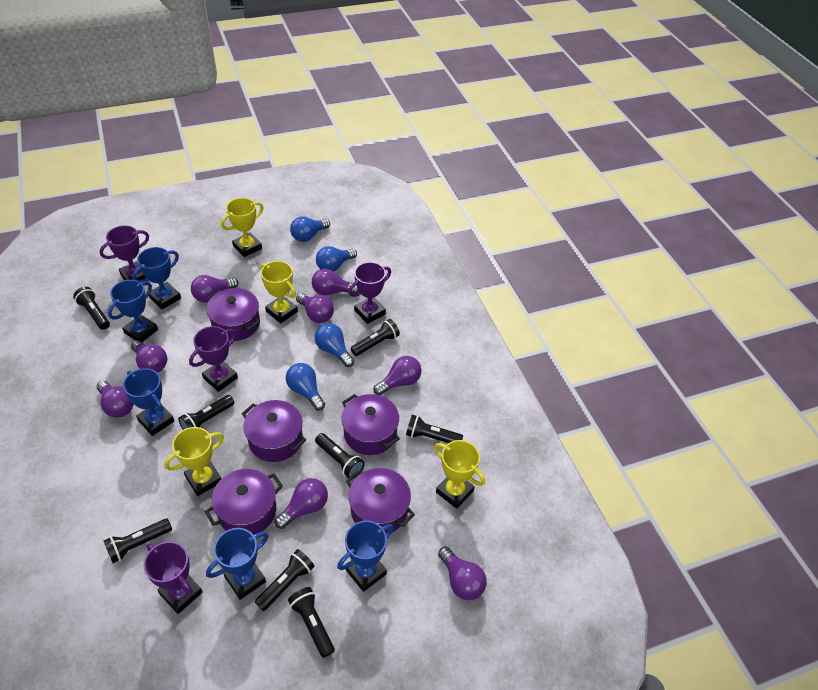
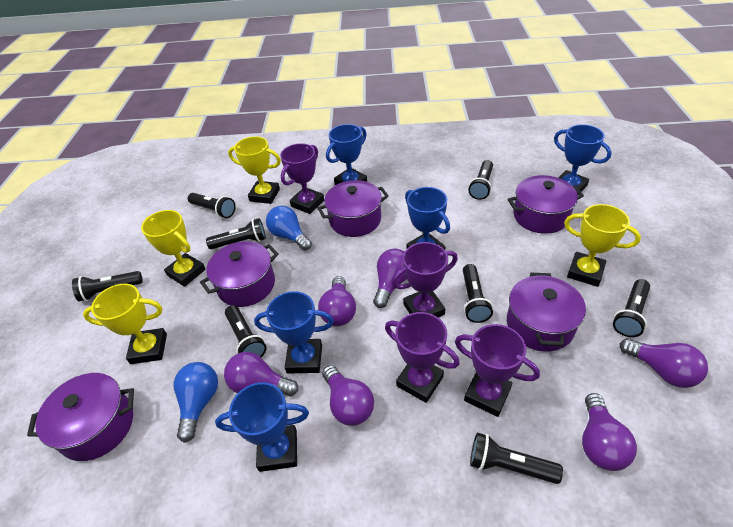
blue light bulb: 4 -> 2
purple light bulb: 8 -> 6

